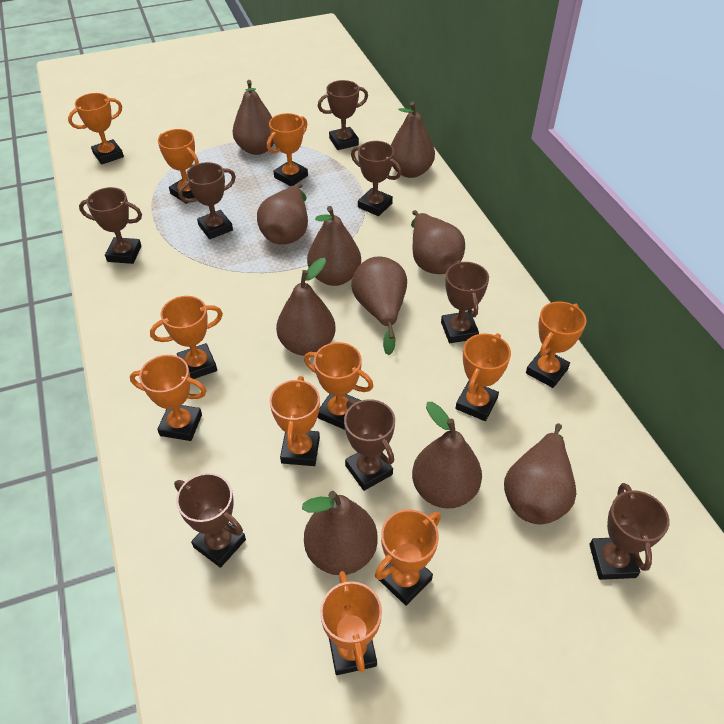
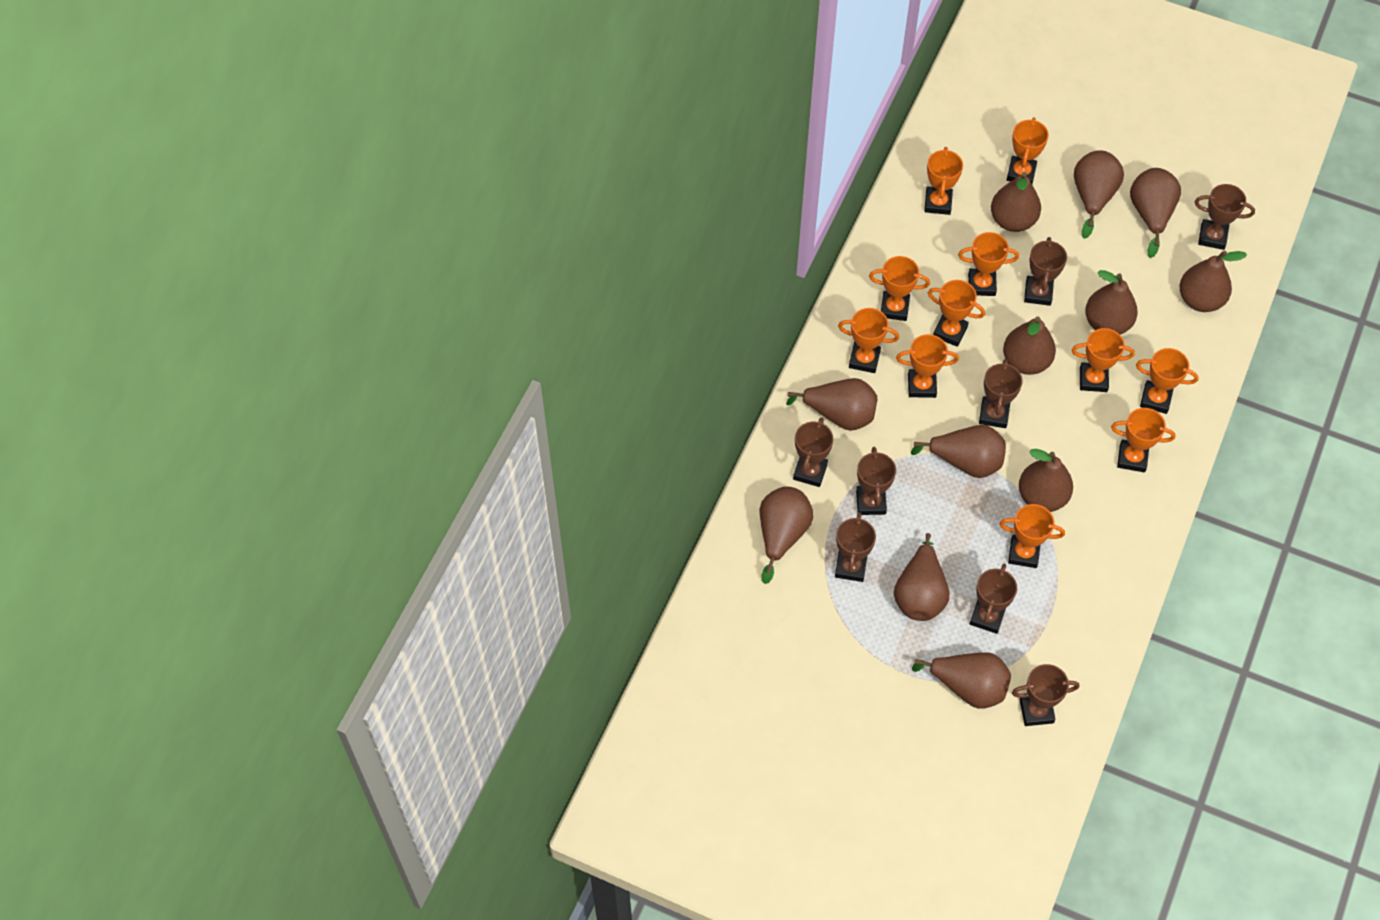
brown pear: 10 -> 12

